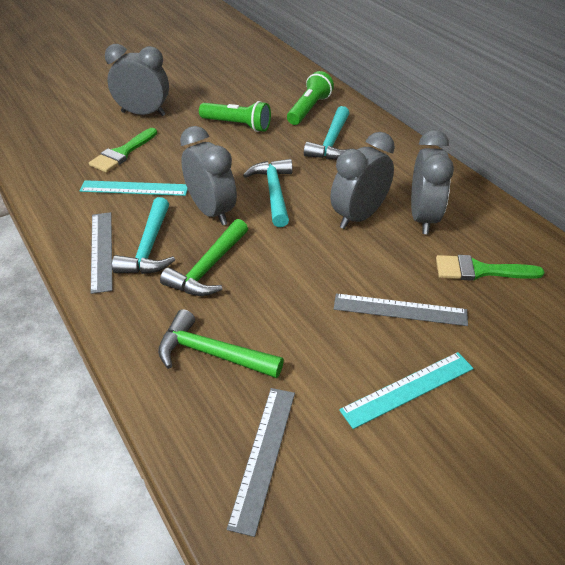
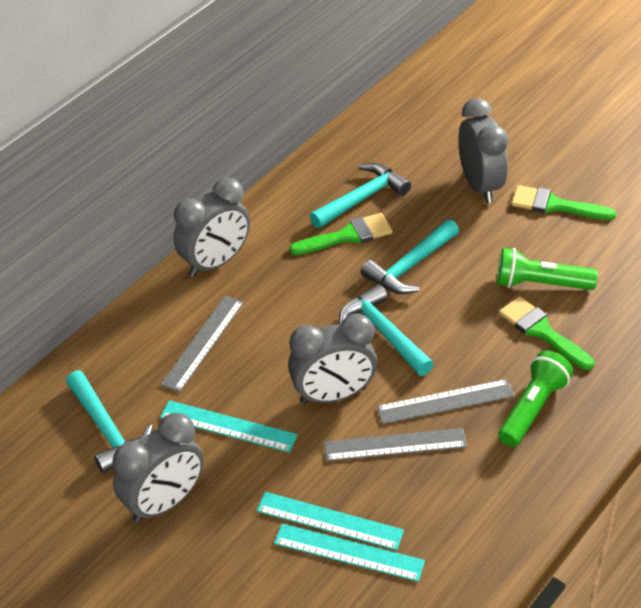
green brush: 2 -> 3
green hammer: 2 -> 0
turquoise hammer: 3 -> 4
turquoise ruler: 2 -> 3

